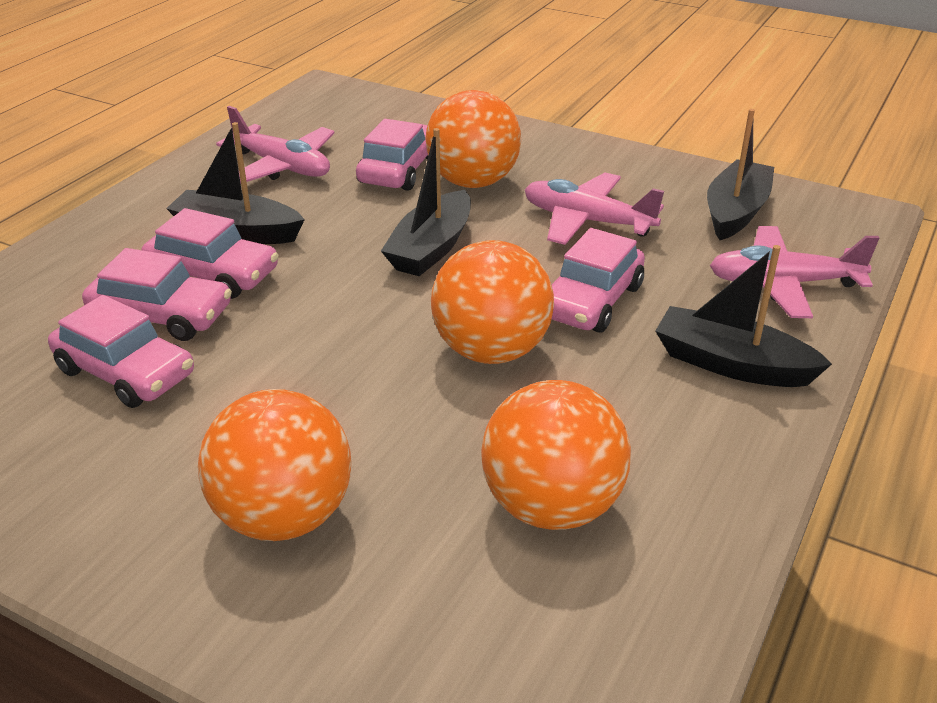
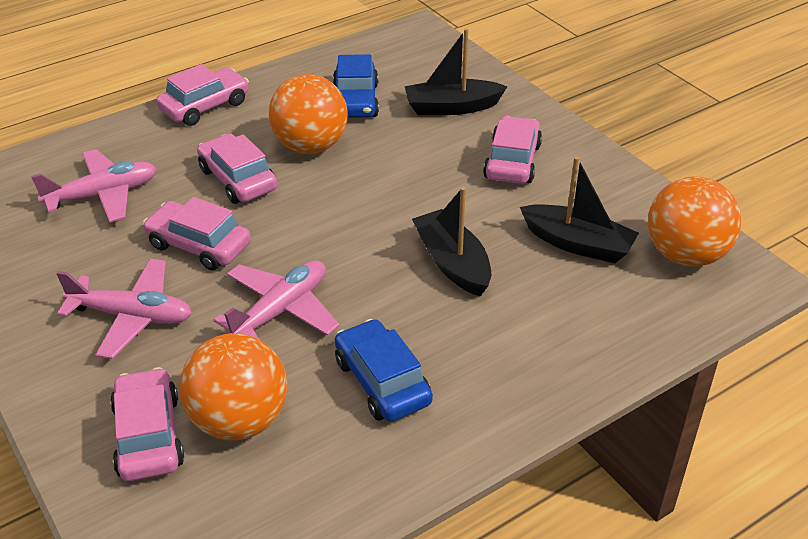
black boat: 4 -> 3
blue car: 0 -> 2
orange ball: 4 -> 3

